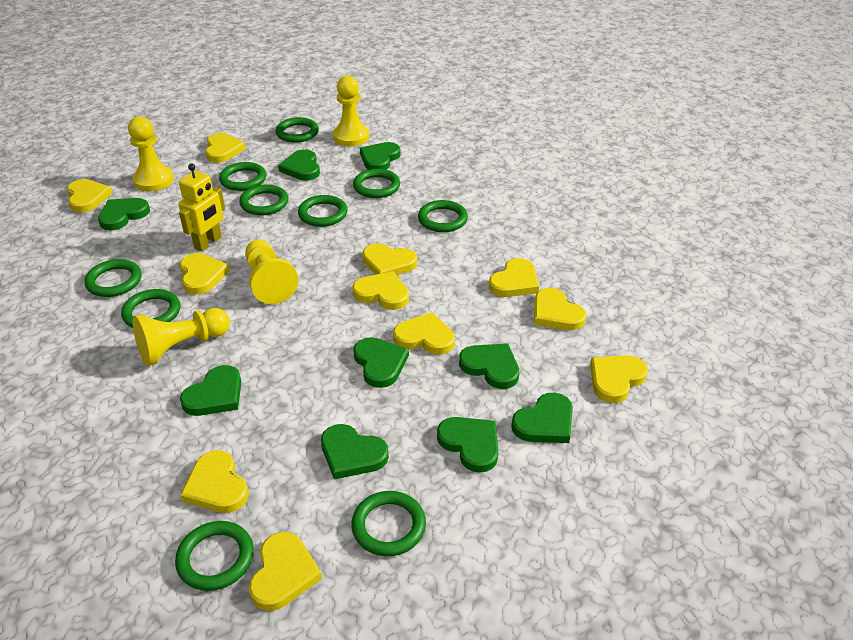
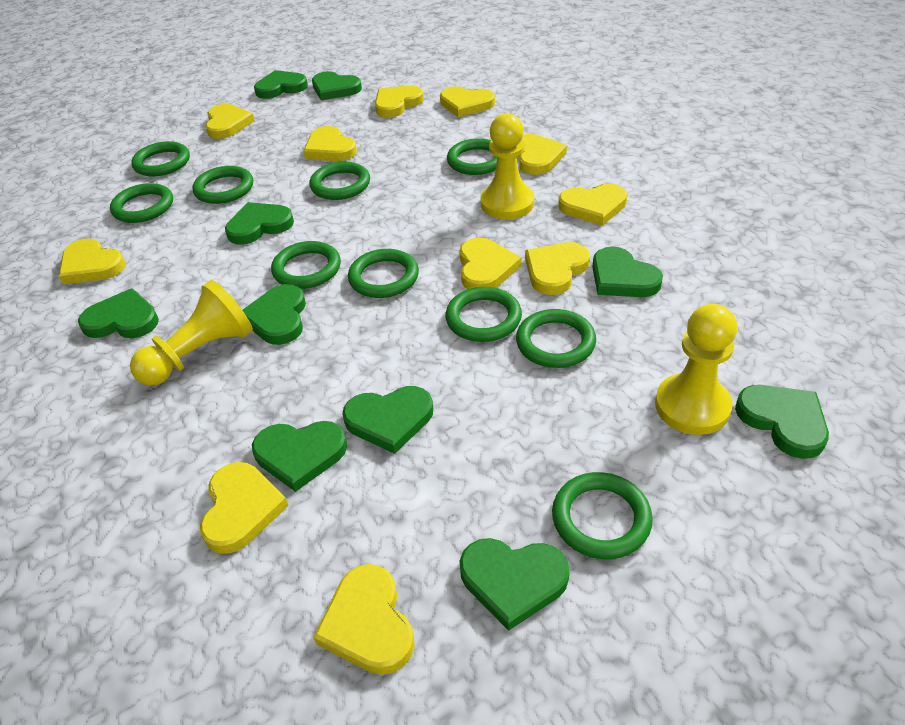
green heart: 9 -> 10
yellow pawn: 4 -> 3
yellow robot: 1 -> 0

